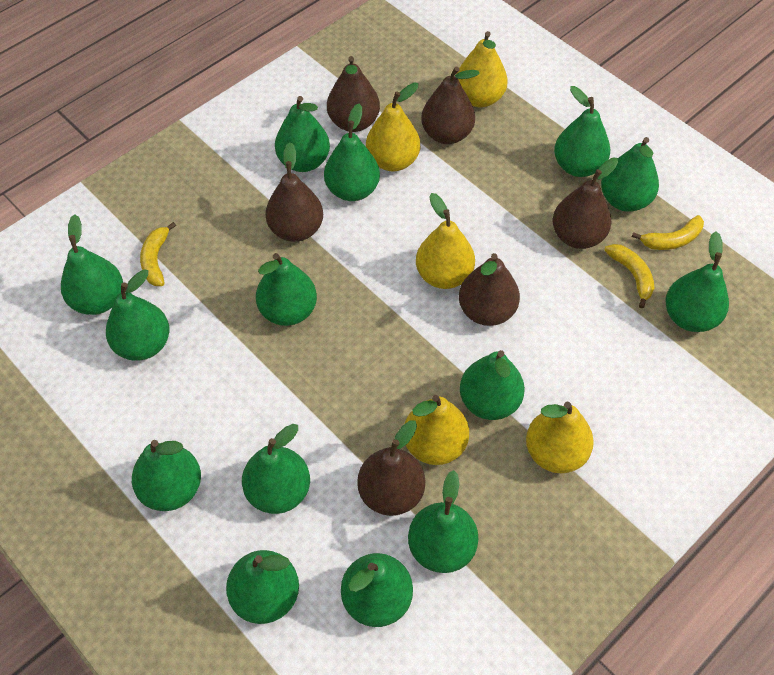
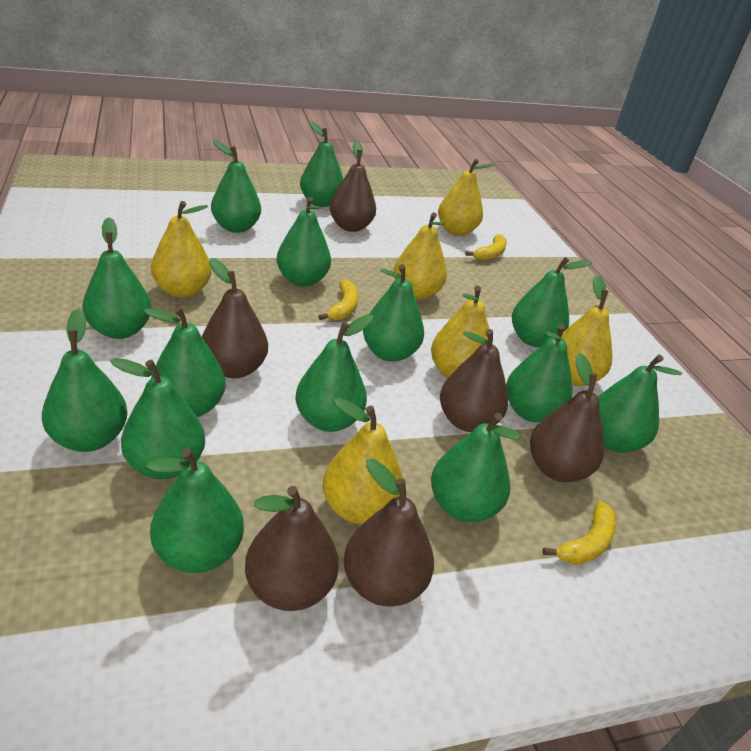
yellow pear: 5 -> 6

